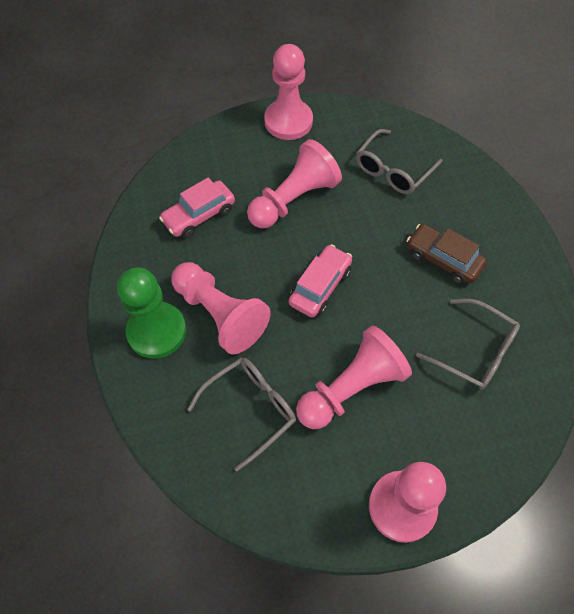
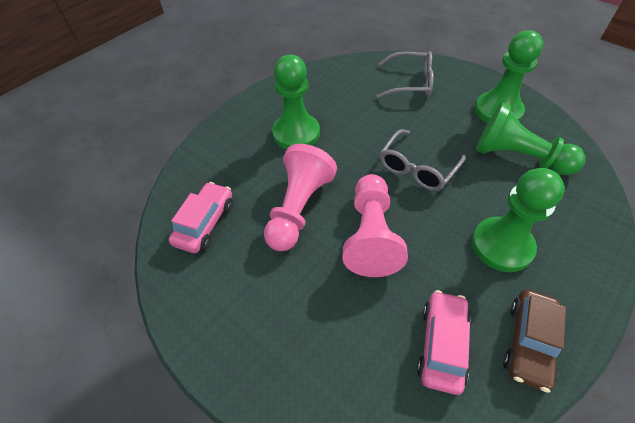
green pawn: 1 -> 4
grey glasses: 3 -> 2
pink pawn: 5 -> 2

